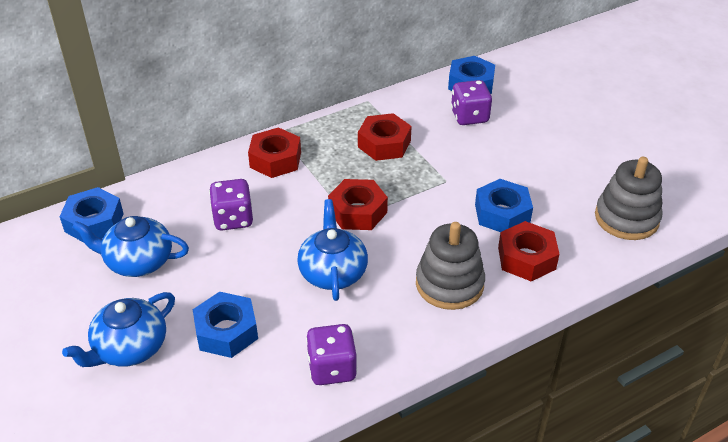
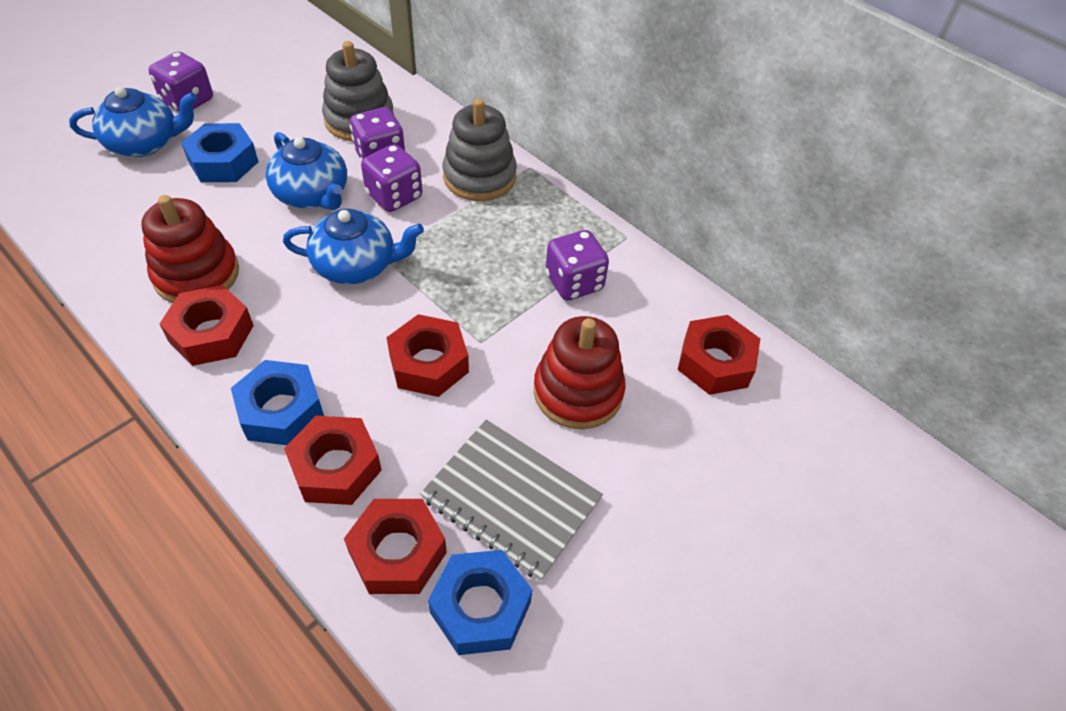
blue nut: 4 -> 3
grey notebook: 0 -> 1
purple dice: 3 -> 4
red nut: 4 -> 5
red stacking toy: 0 -> 2

